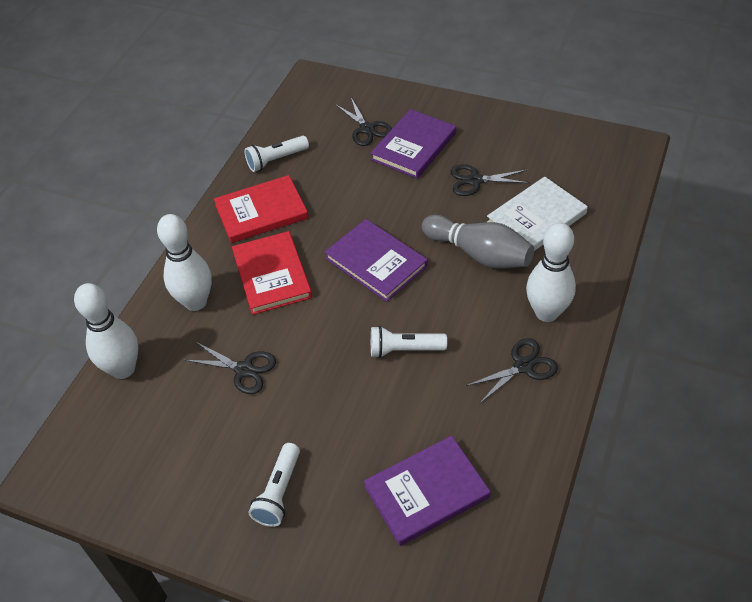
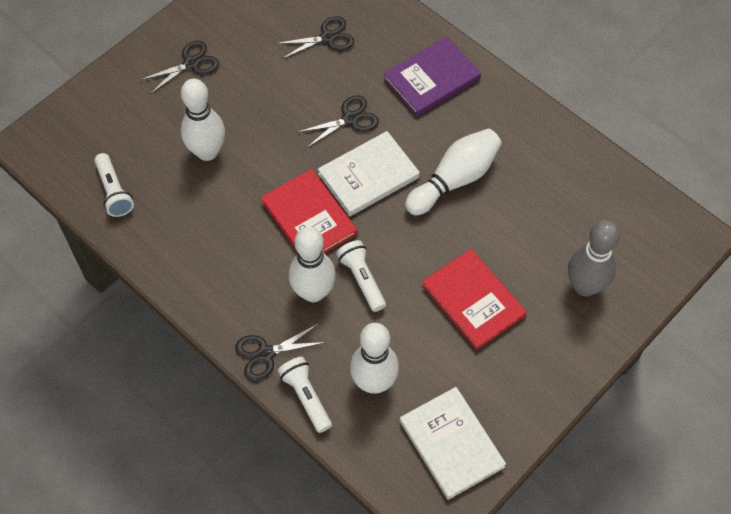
purple book: 3 -> 1
white book: 1 -> 2
white bowling pin: 3 -> 4

